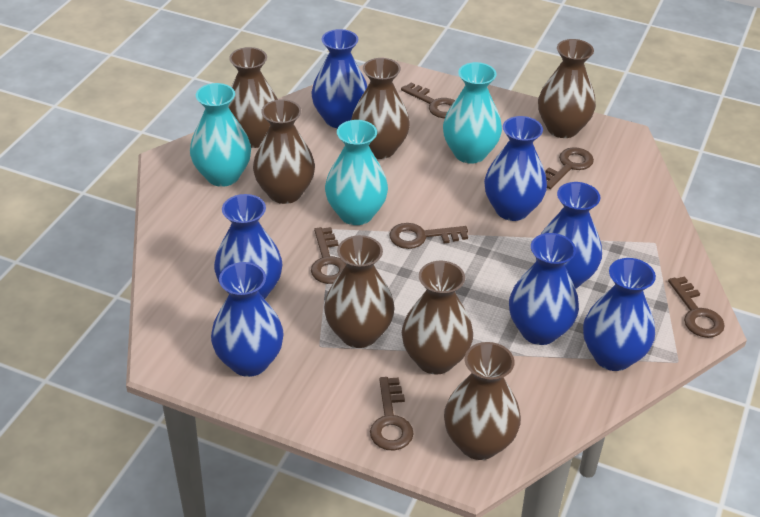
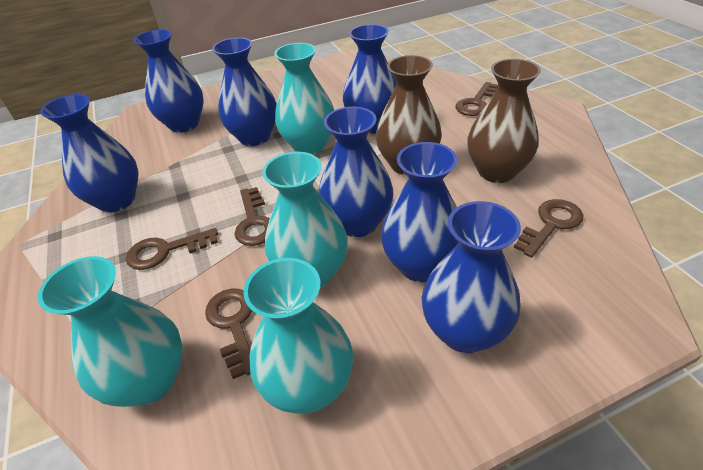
brown key: 6 -> 5
brown vase: 7 -> 2
turquoise vase: 3 -> 4

